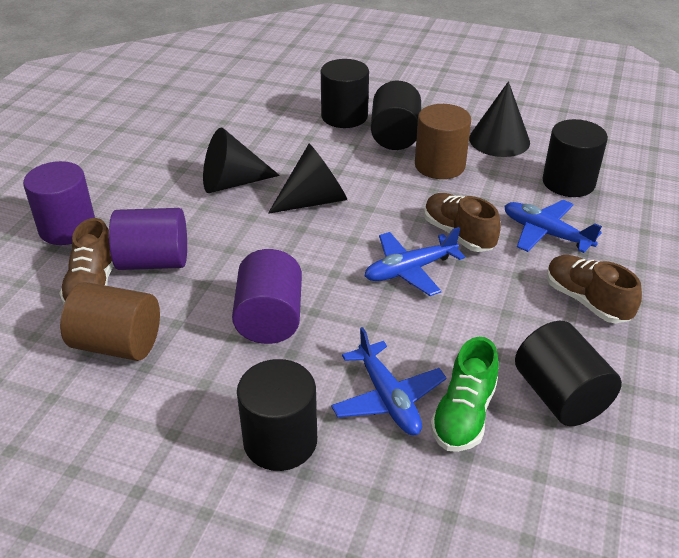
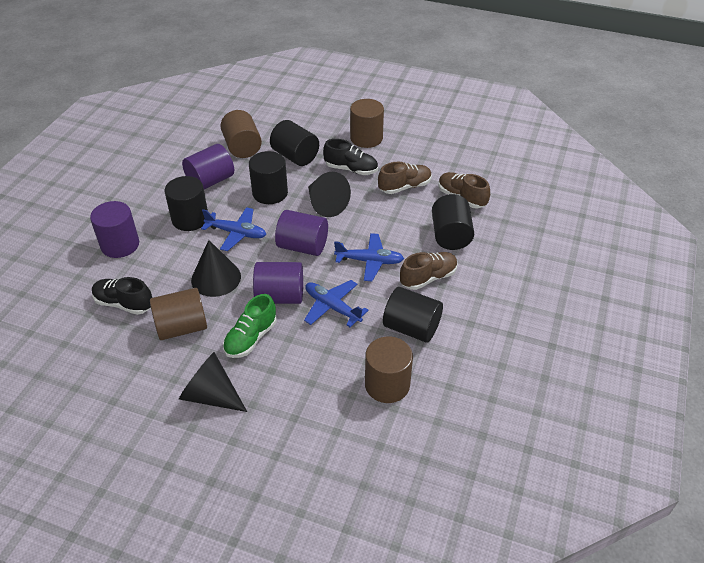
black shoe: 0 -> 2
brown cylinder: 2 -> 4
purple cylinder: 3 -> 4

